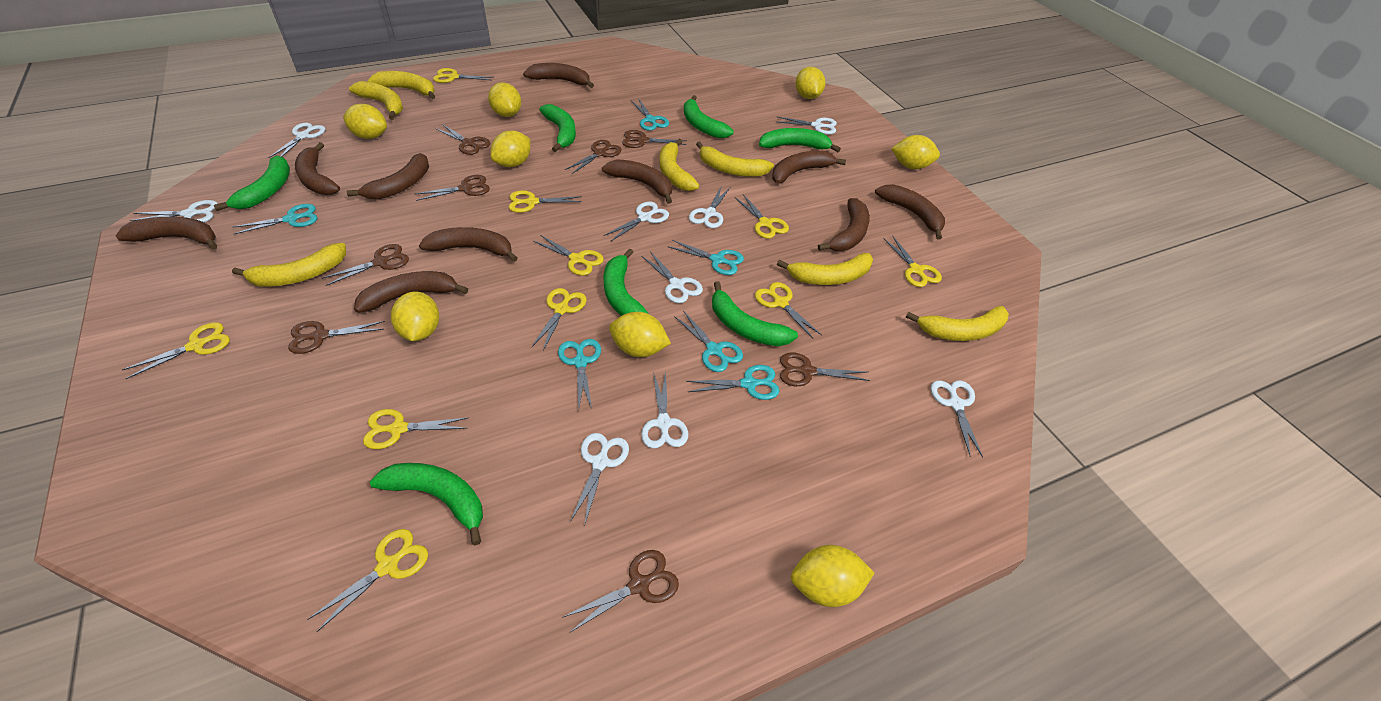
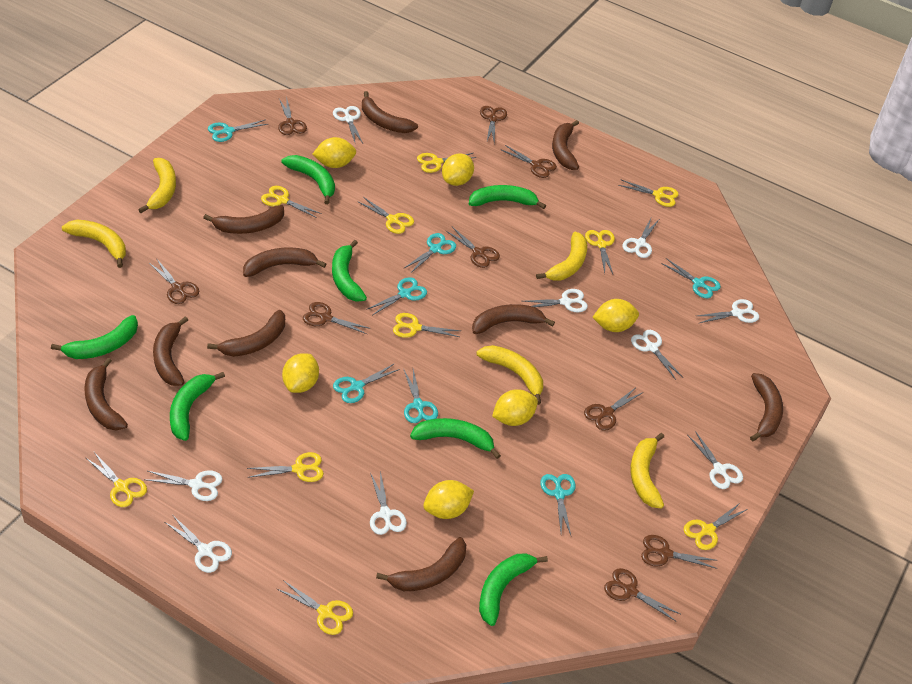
brown scissors: 8 -> 9
turquoise scissors: 6 -> 7
yellow banana: 7 -> 5
yellow lemon: 8 -> 6

